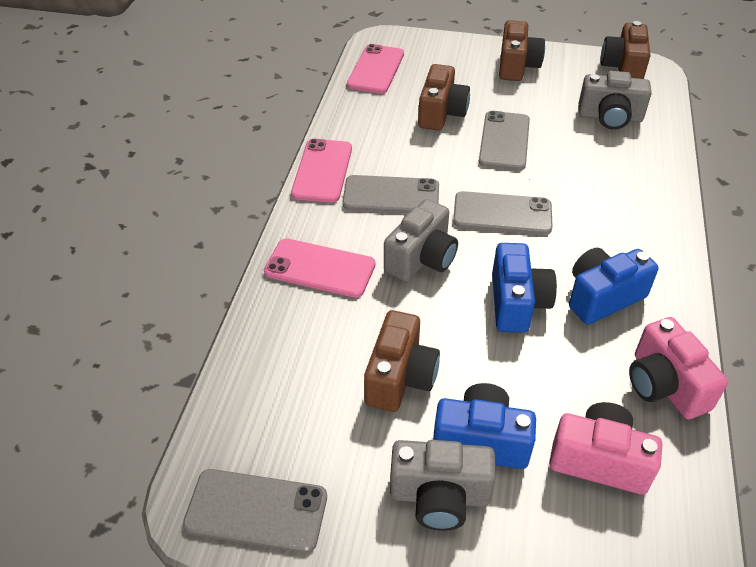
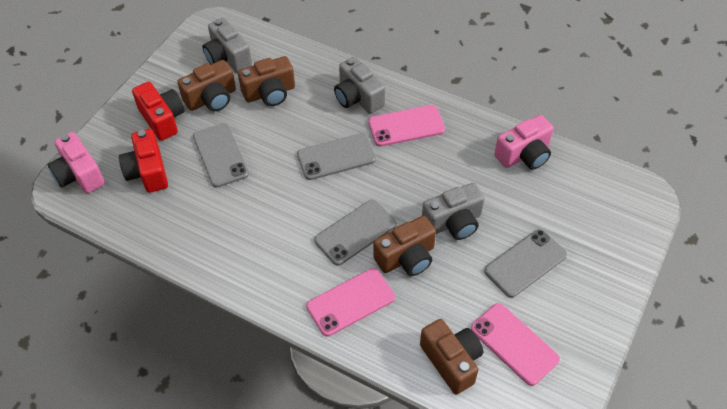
blue camera: 3 -> 0
red camera: 0 -> 2

